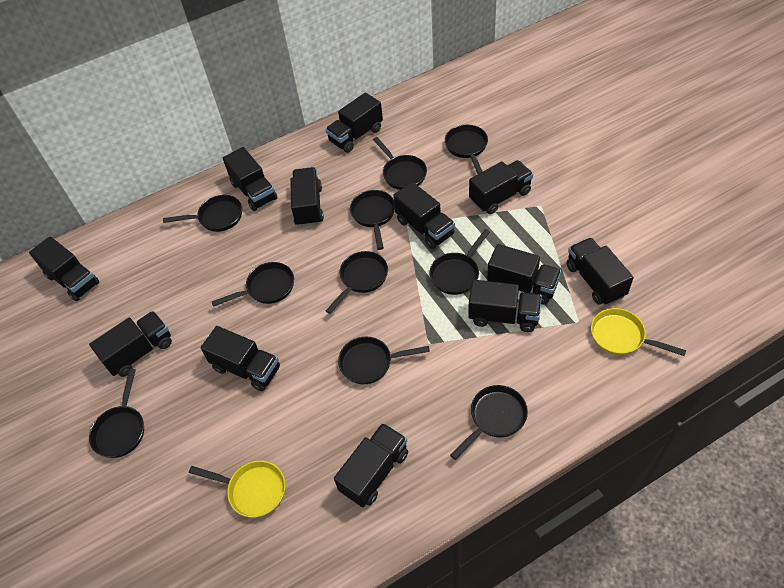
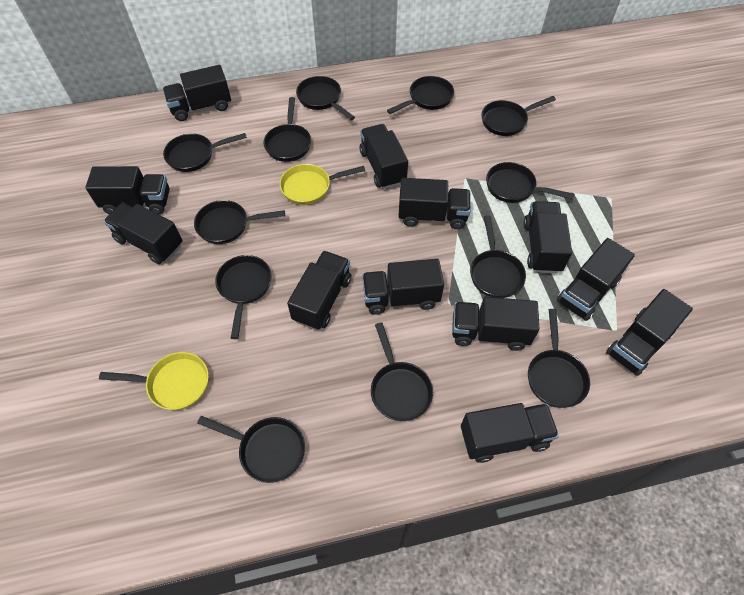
black pan: 10 -> 12

